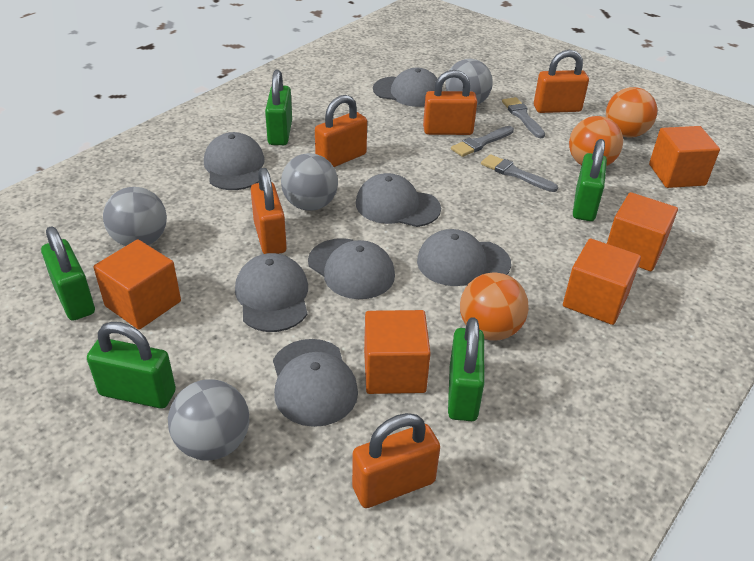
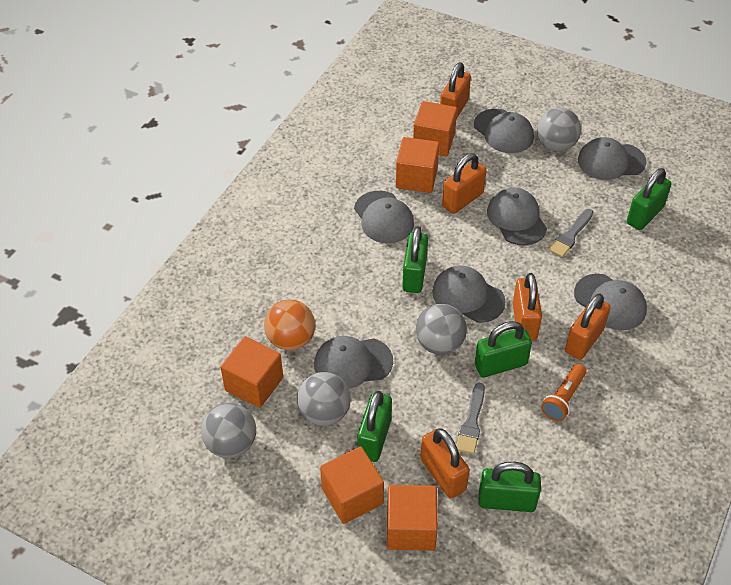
grey brush: 3 -> 2
orange ball: 3 -> 1
orange flashlight: 0 -> 1

